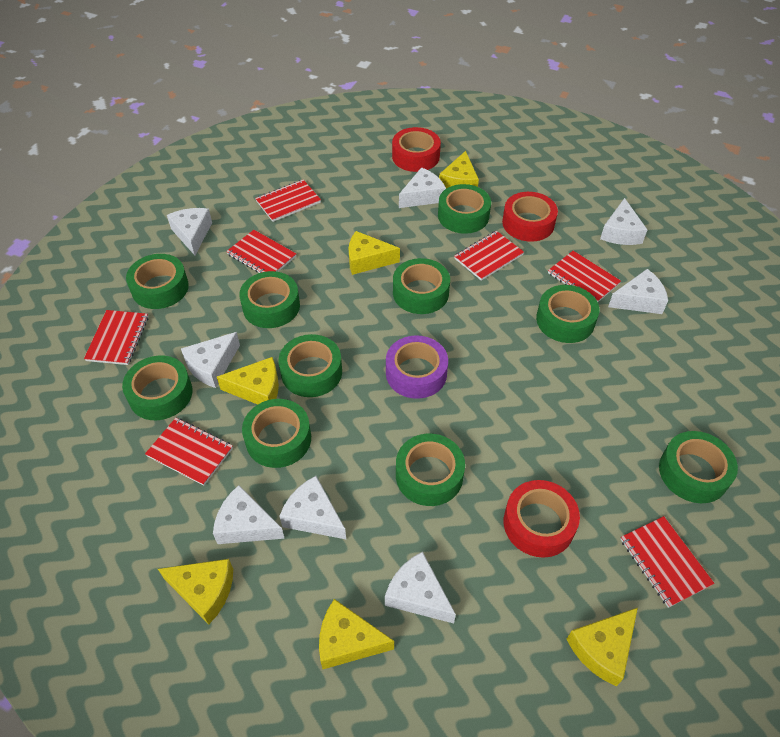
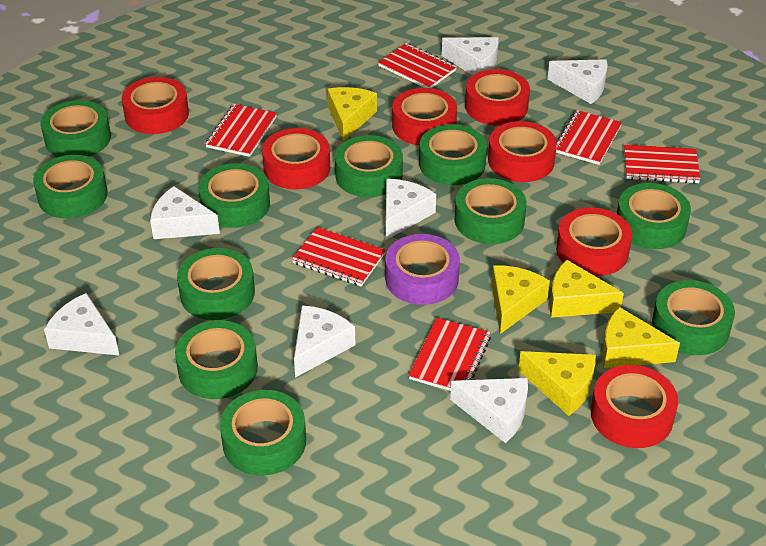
green tape: 10 -> 11
red notebook: 7 -> 6
red tape: 3 -> 7
white cheese: 8 -> 7
yellow cheese: 6 -> 5

